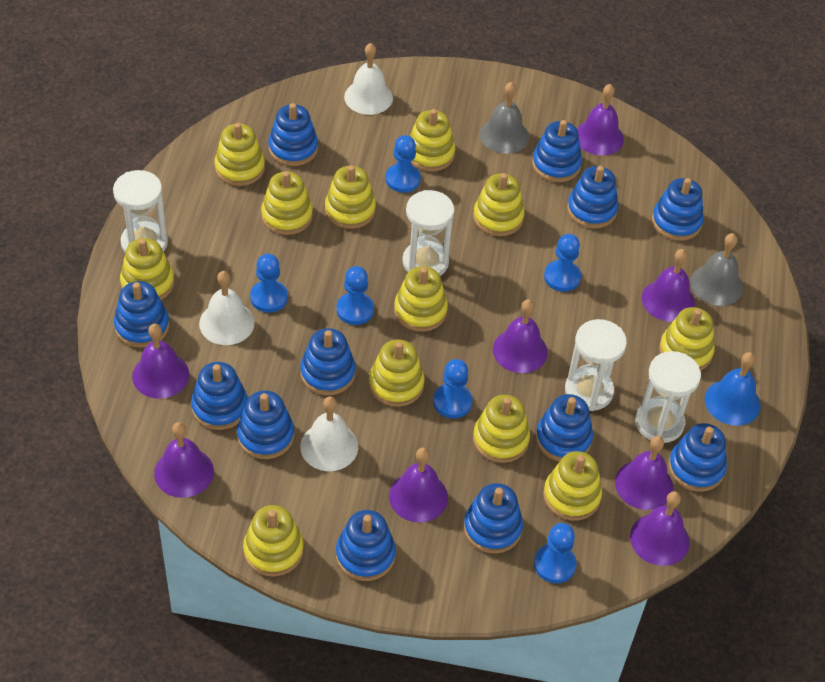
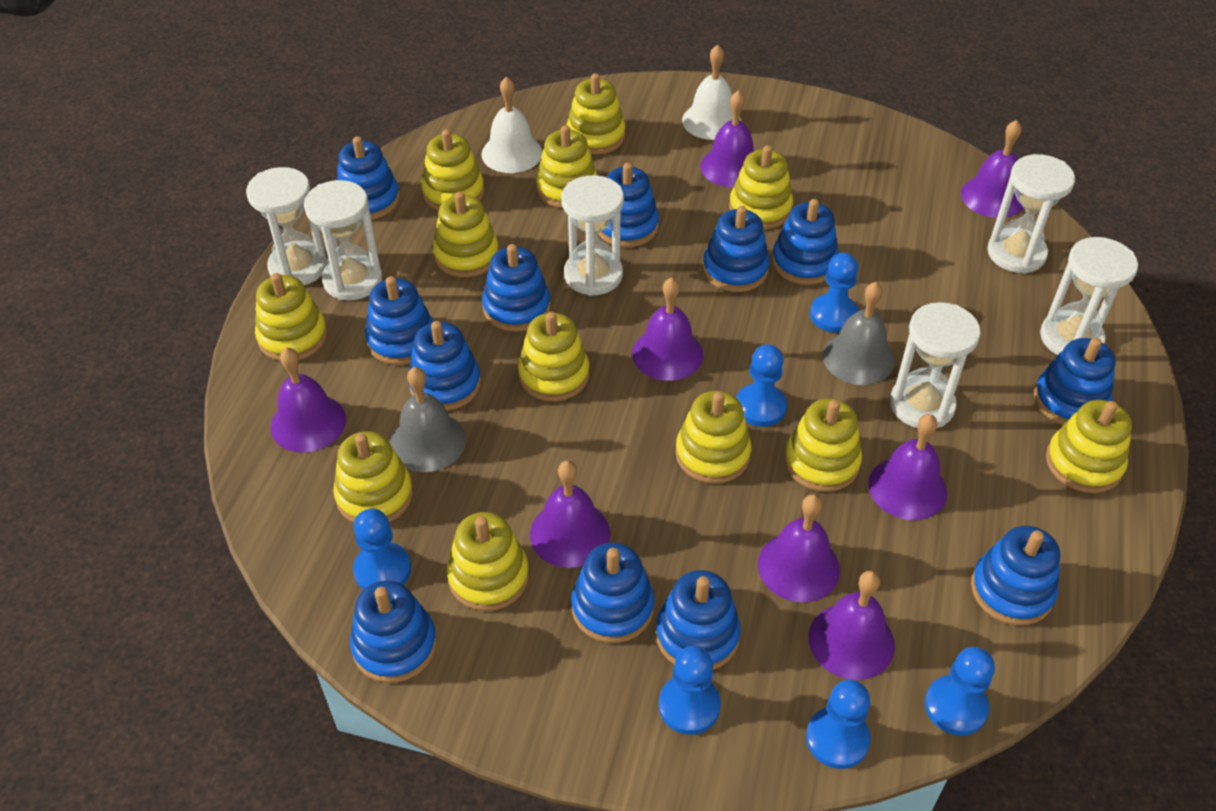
blue bell: 1 -> 0
white bell: 3 -> 2
white hourglass: 4 -> 6

